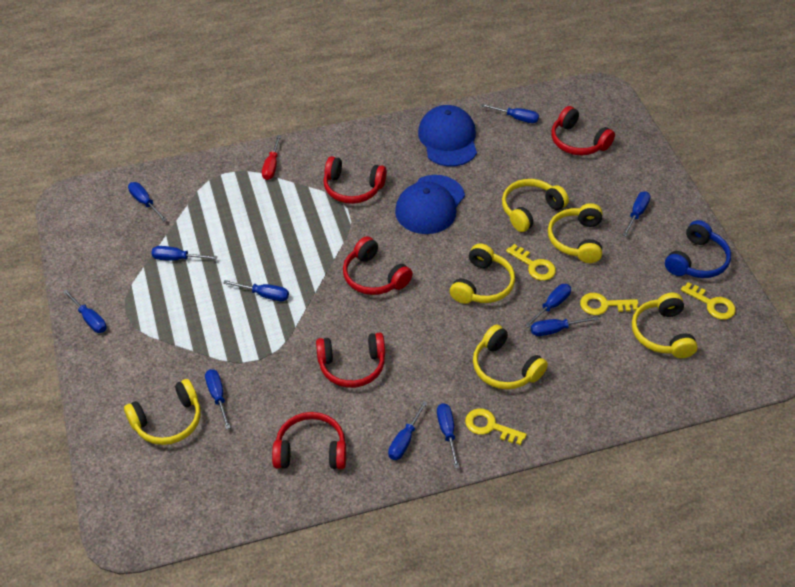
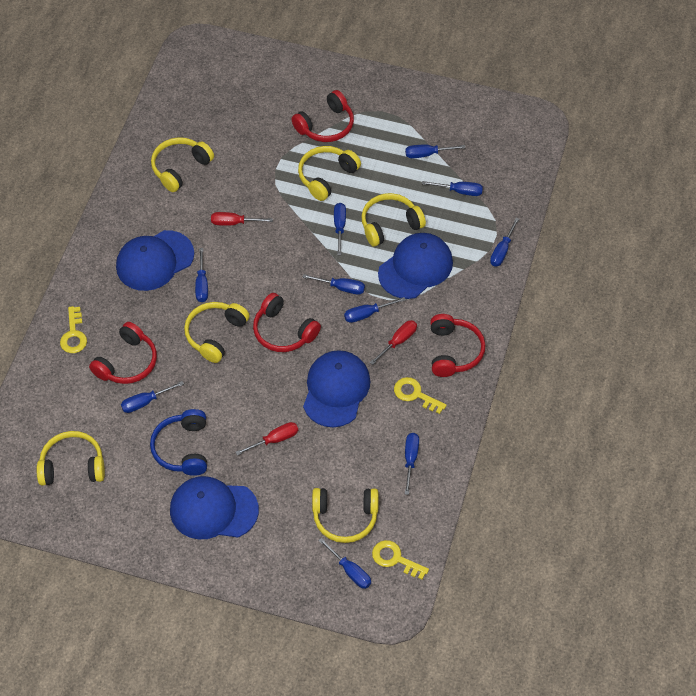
blue cap: 2 -> 4
blue screwdriver: 11 -> 10
red headphones: 5 -> 4
red screwdriver: 1 -> 3
yellow key: 4 -> 3

